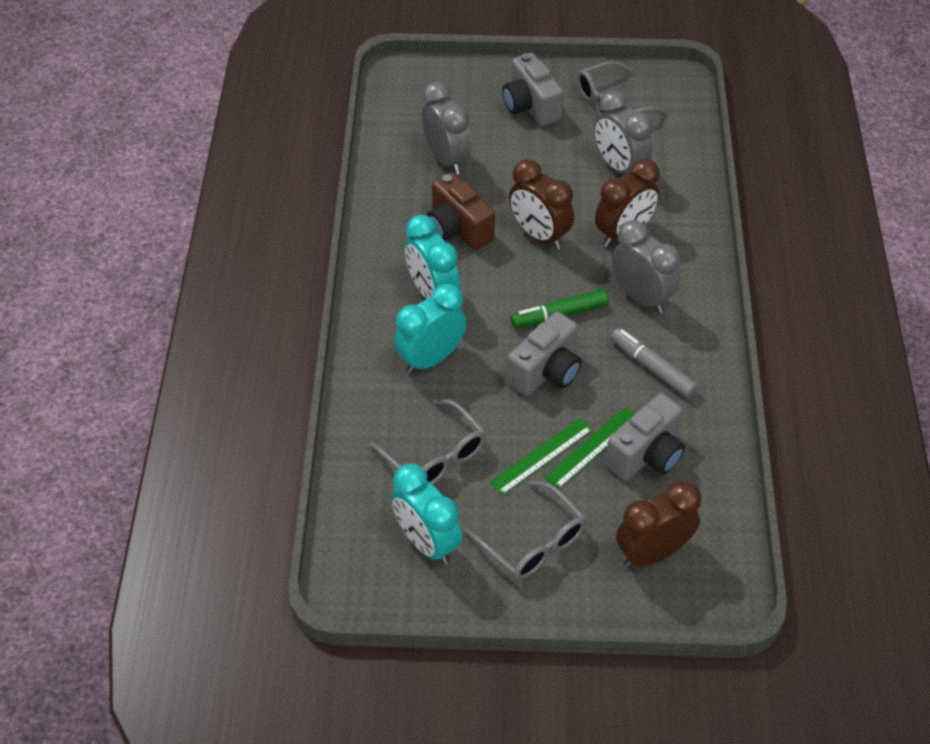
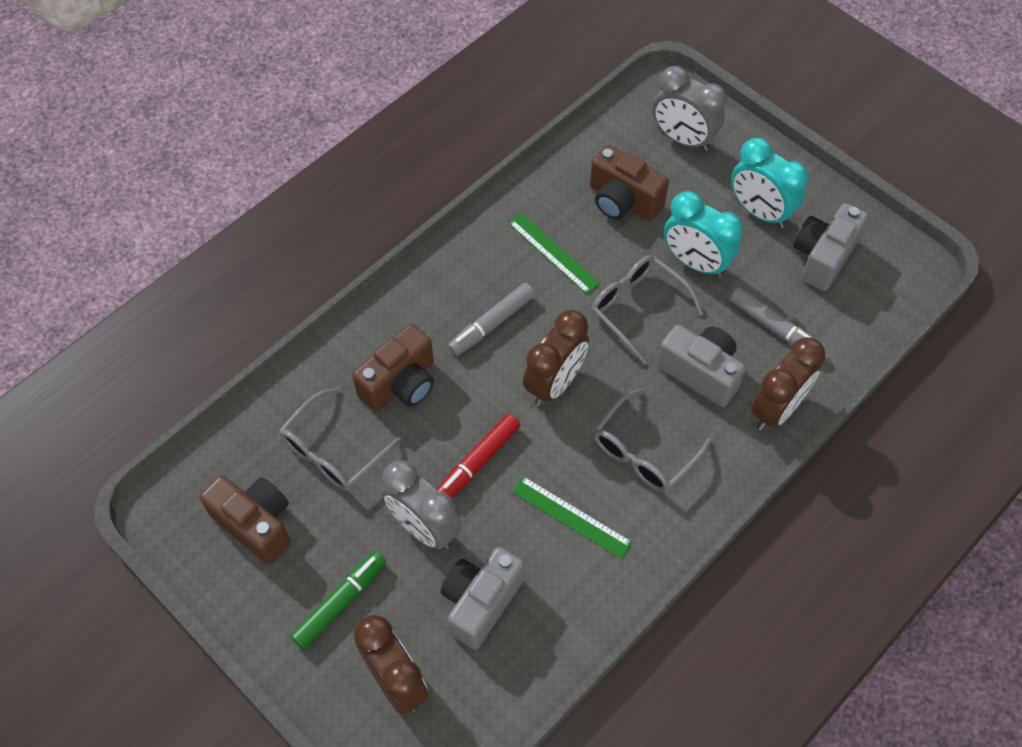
brown camera: 1 -> 3
grey clock: 3 -> 2
grey marker: 1 -> 2
red marker: 0 -> 1
turquoise clock: 3 -> 2

